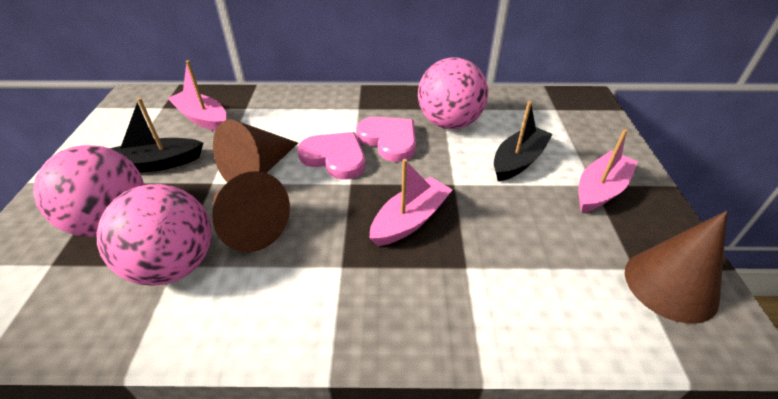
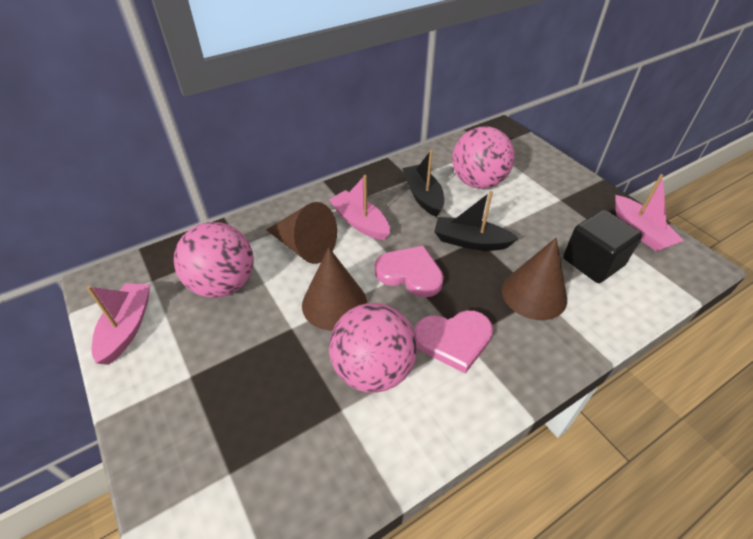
black cube: 0 -> 1

